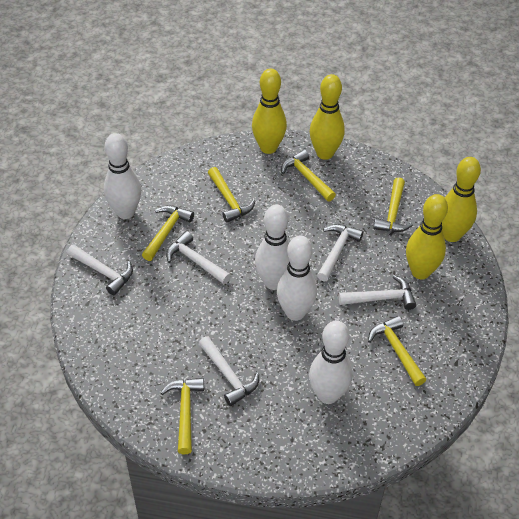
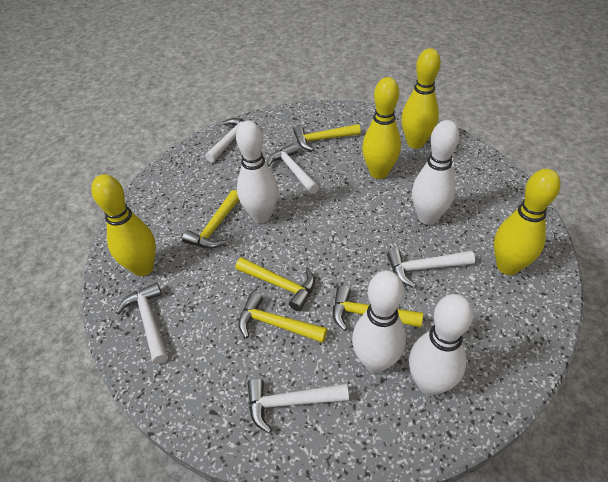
yellow hammer: 6 -> 5

